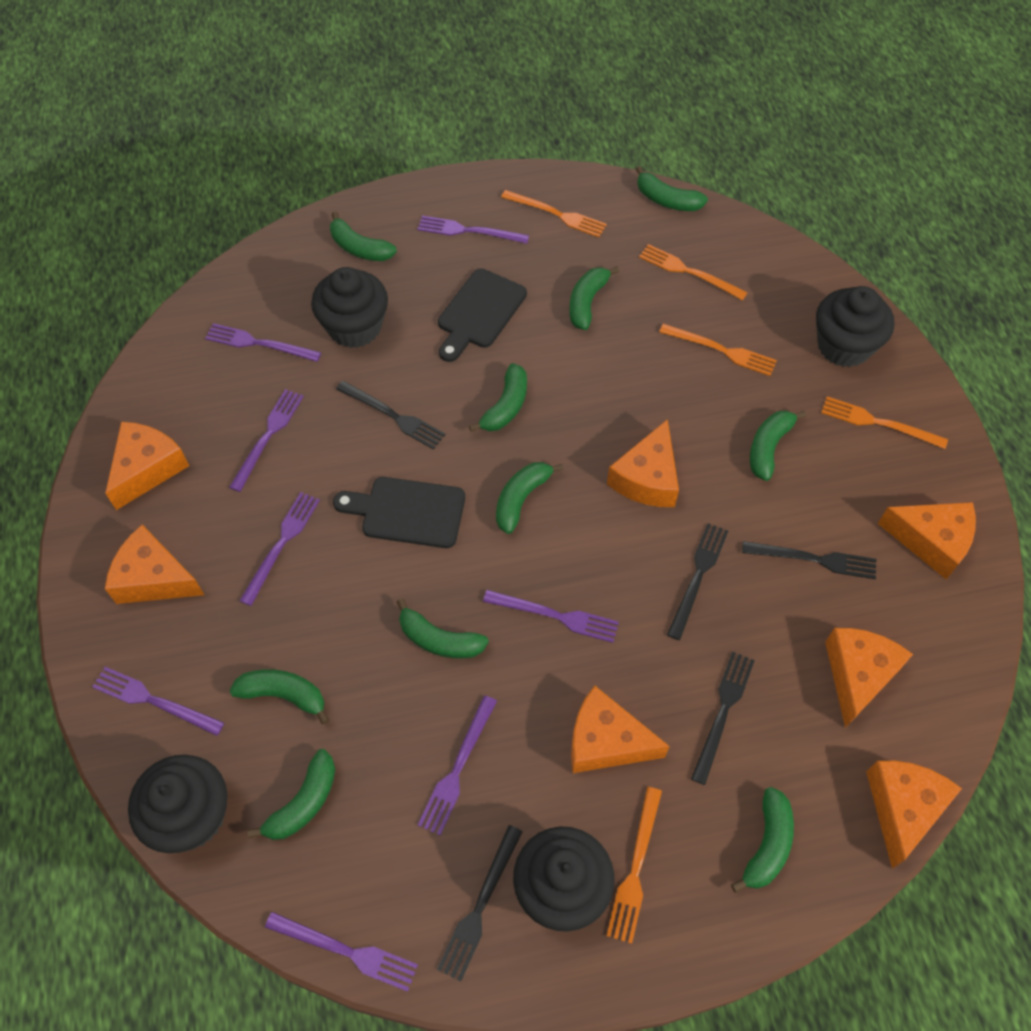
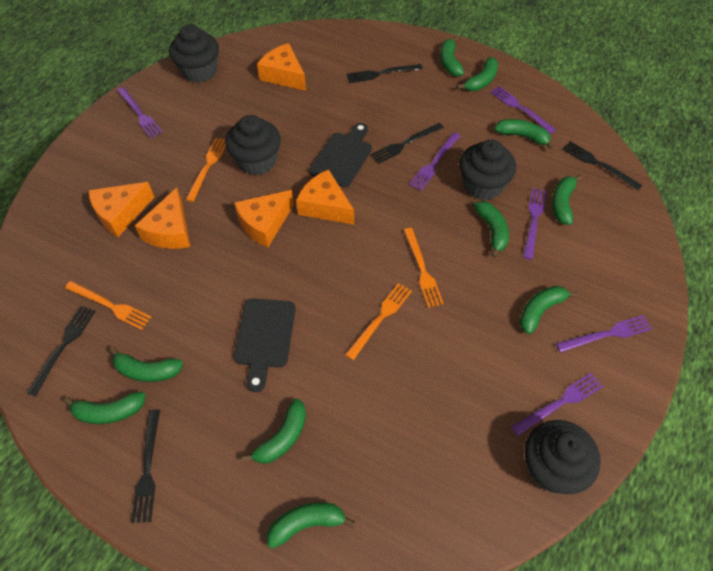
orange cheese: 7 -> 5
orange fork: 5 -> 4
purple fork: 8 -> 6

